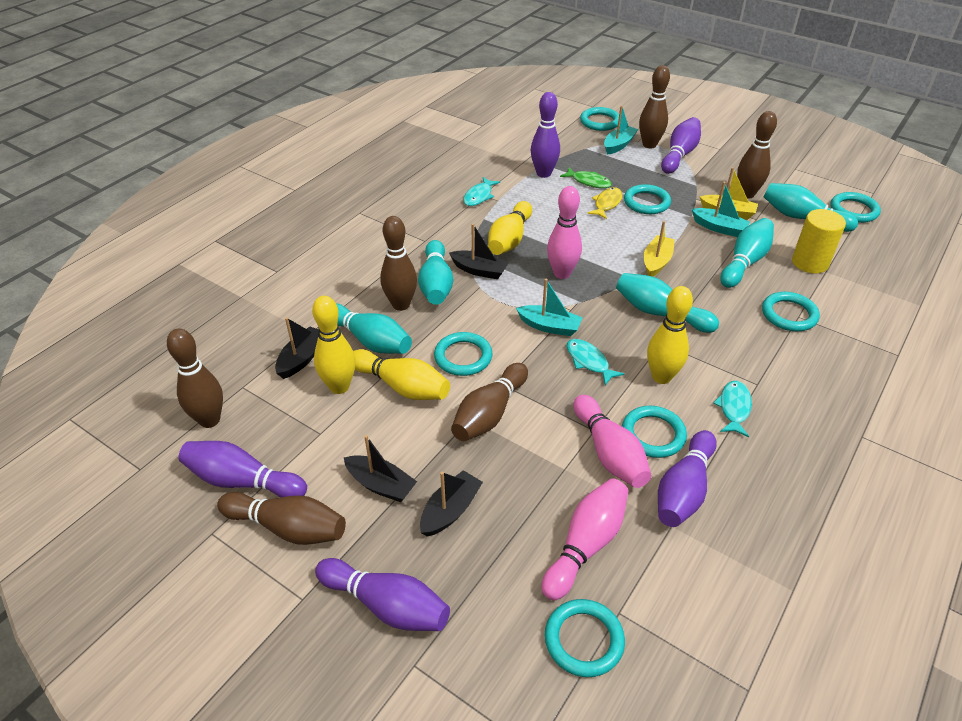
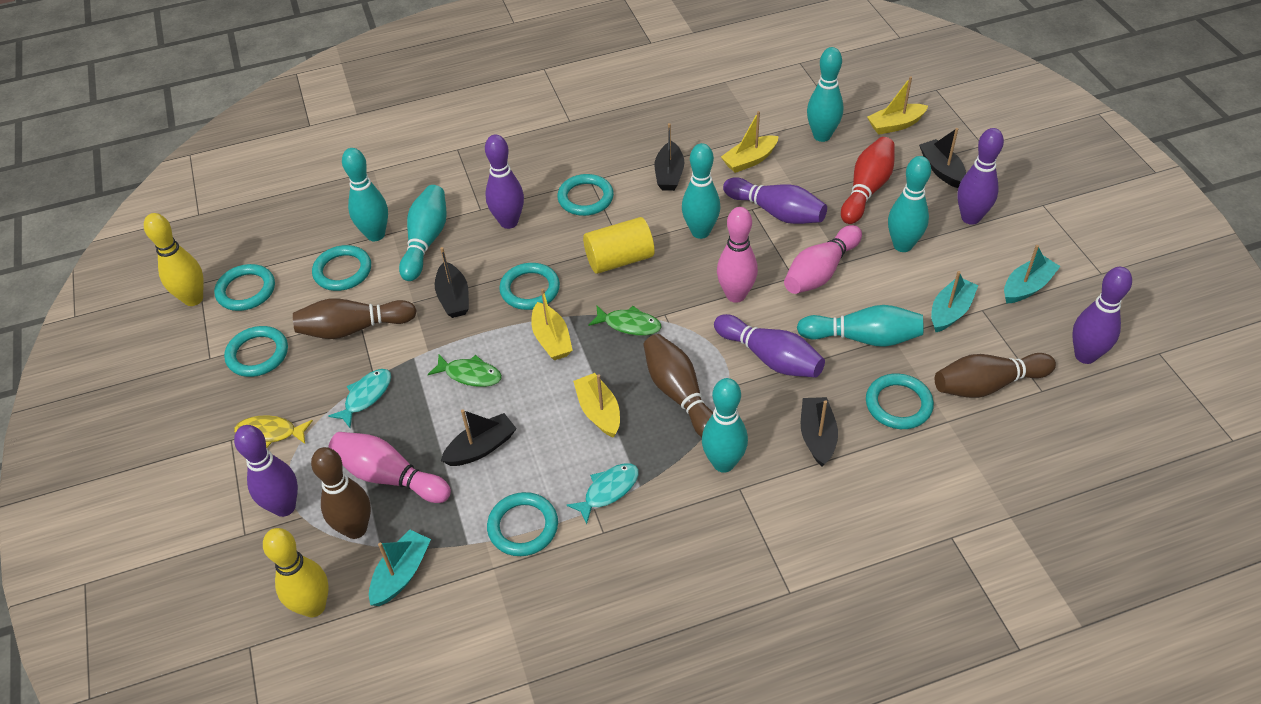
black boat: 4 -> 5
brown bowling pin: 6 -> 4
green fish: 1 -> 2
purple bowling pin: 5 -> 6
red bowling pin: 0 -> 1
turquoise bowling pin: 5 -> 7
turquoise fish: 3 -> 2
yellow boat: 2 -> 4
yellow bowling pin: 4 -> 2

